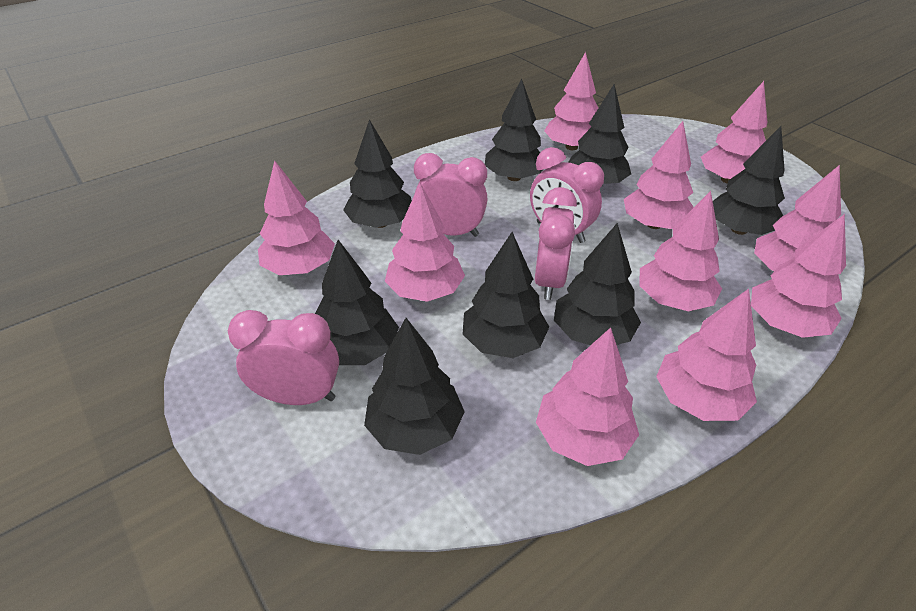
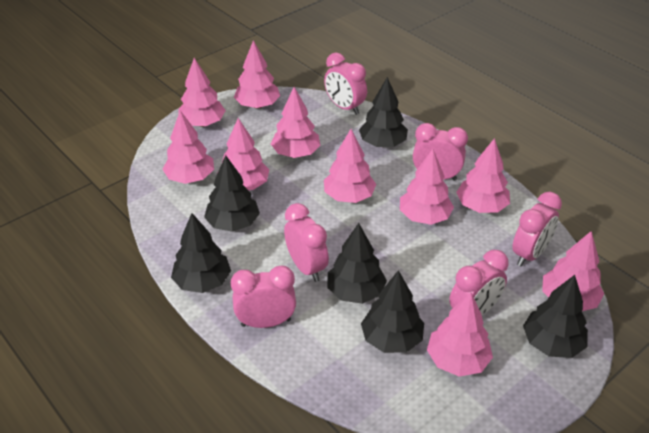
black tree: 8 -> 6
pink clock: 4 -> 6

